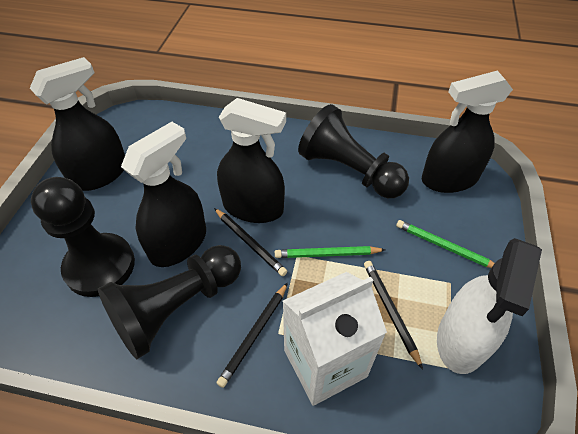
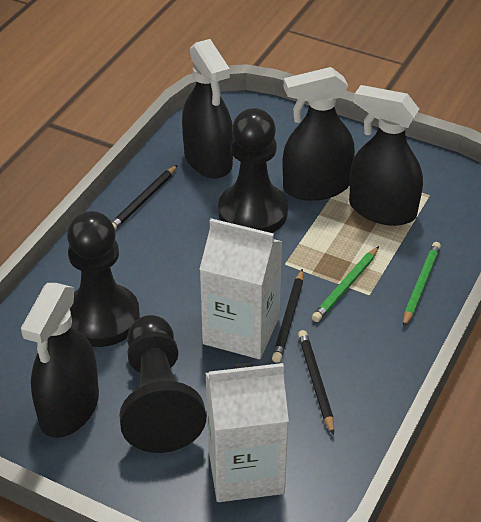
white carton: 1 -> 2
white spray bottle: 1 -> 0

